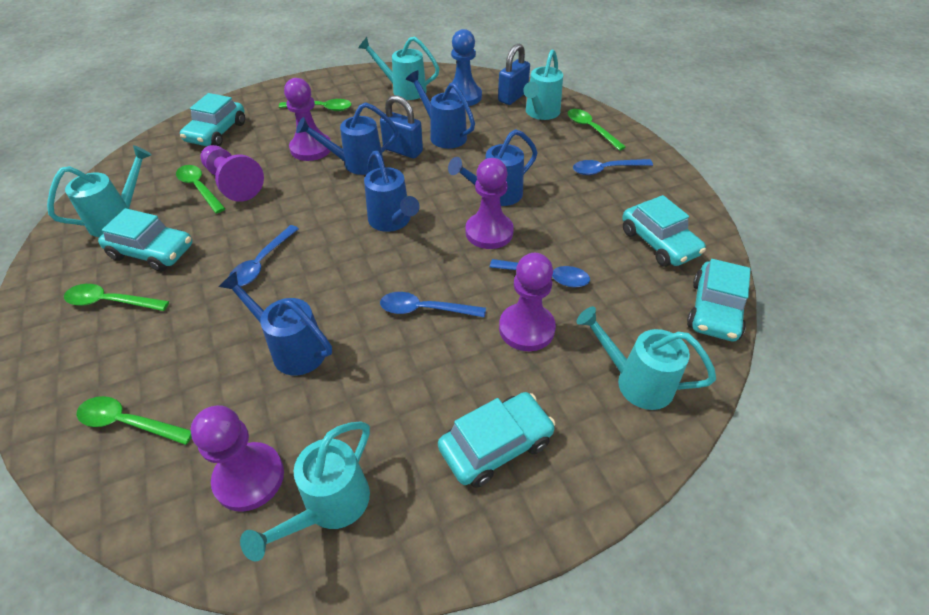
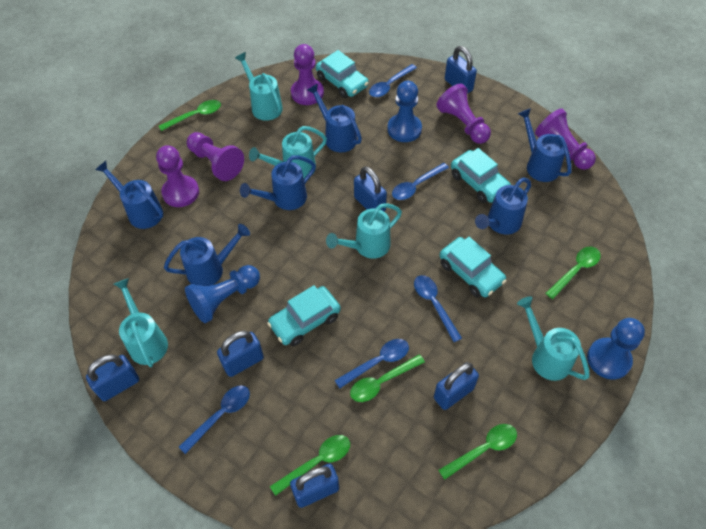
blue padlock: 2 -> 6
blue pawn: 1 -> 3
blue spoon: 4 -> 5
blue watering can: 5 -> 6
turquoise car: 5 -> 4

